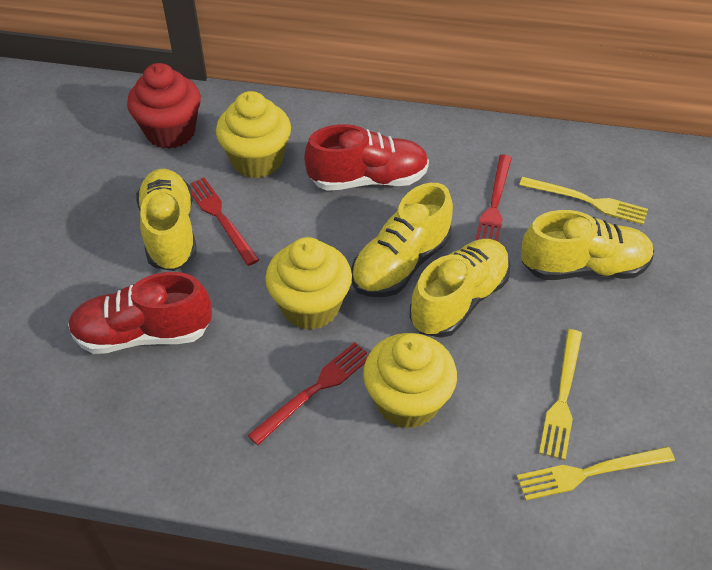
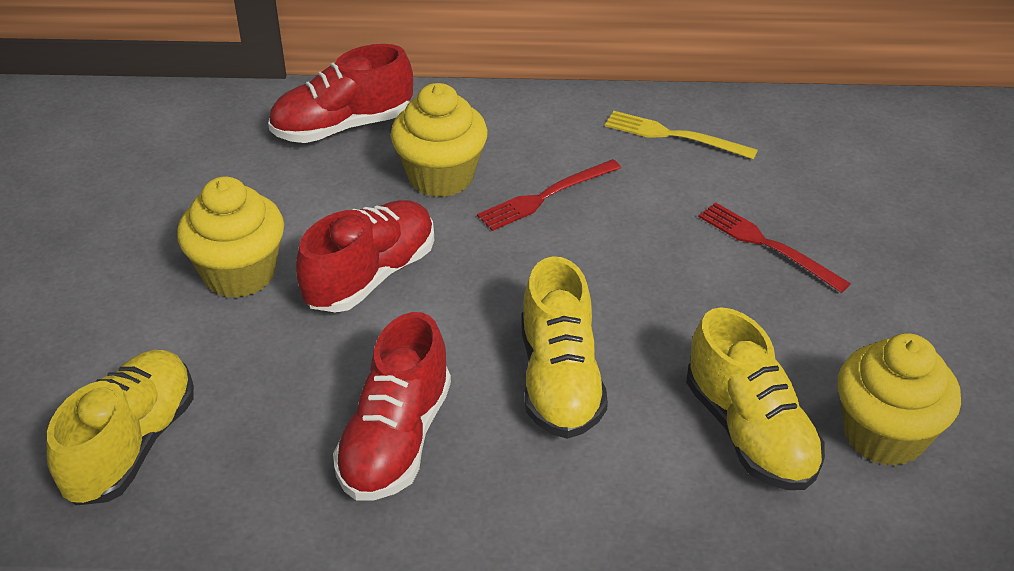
red cupcake: 1 -> 0
red fork: 3 -> 2
red shoe: 2 -> 3
yellow fork: 3 -> 1
yellow shoe: 4 -> 3

